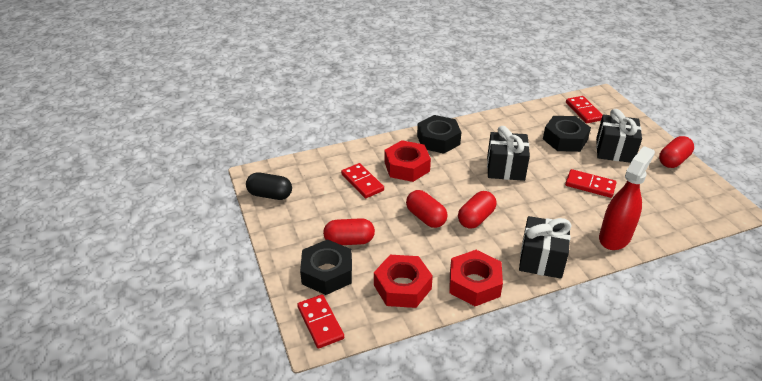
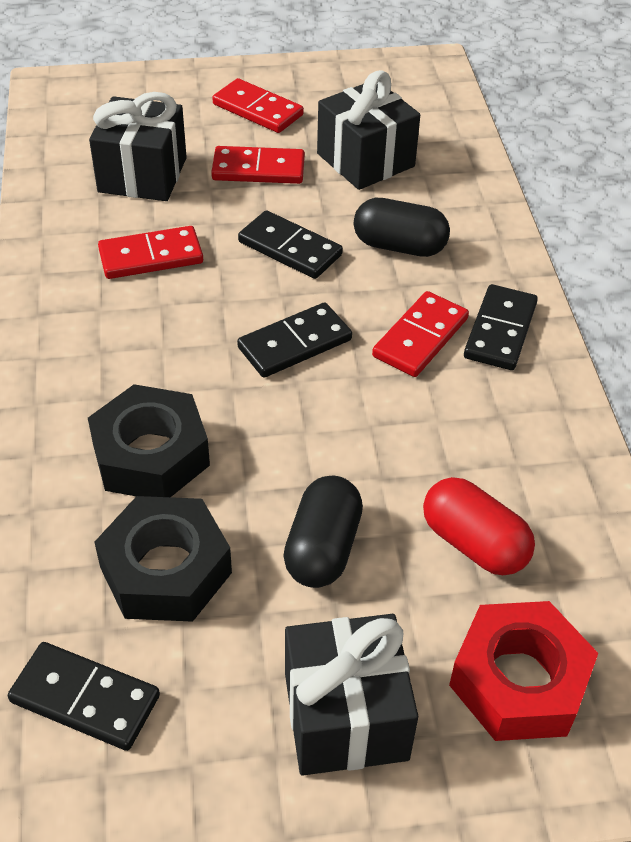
black capsule: 1 -> 2
black domino: 0 -> 4
black nut: 3 -> 2
red capsule: 4 -> 1
red nut: 3 -> 1
red spray bottle: 1 -> 0

